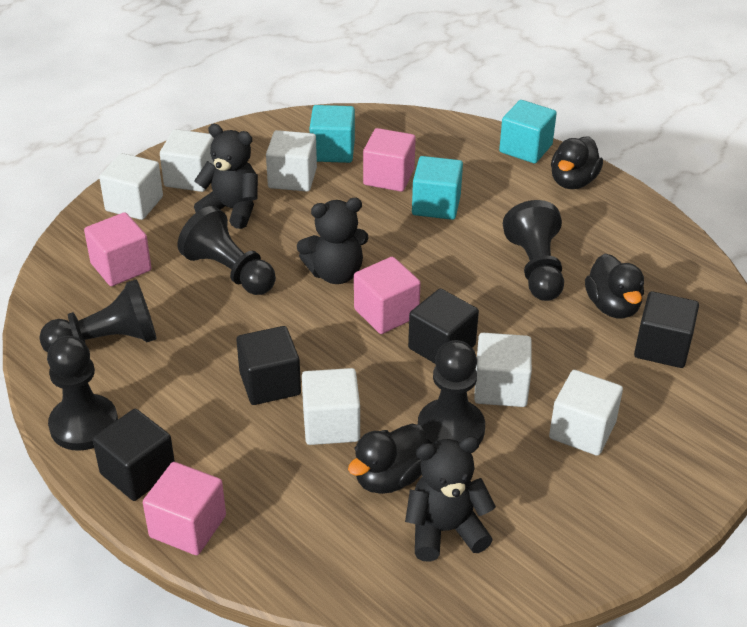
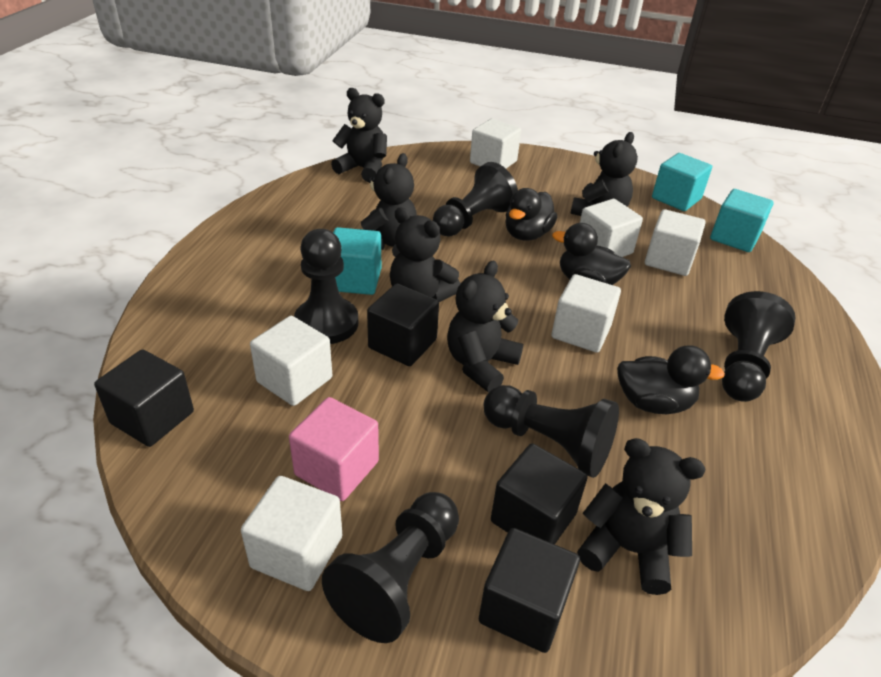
black teddy bear: 3 -> 6
pink cube: 4 -> 1

